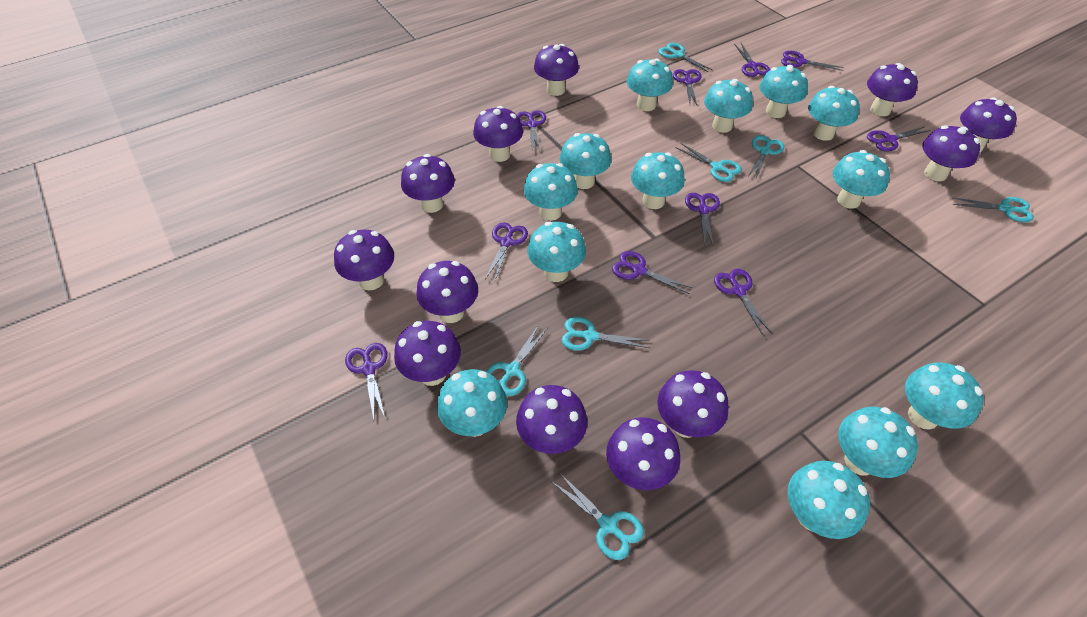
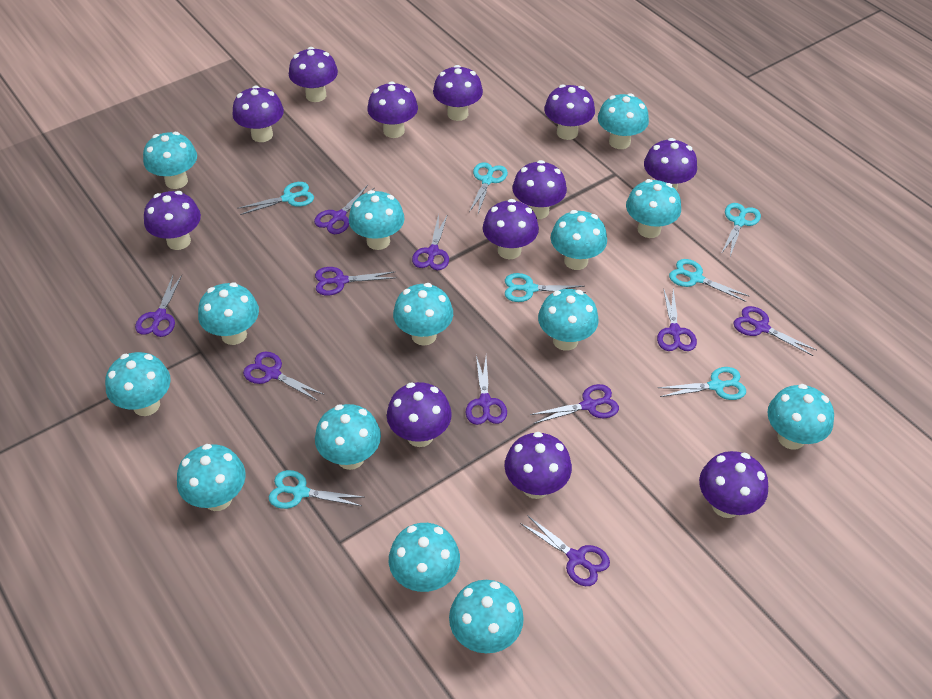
turquoise mushroom: 13 -> 14

